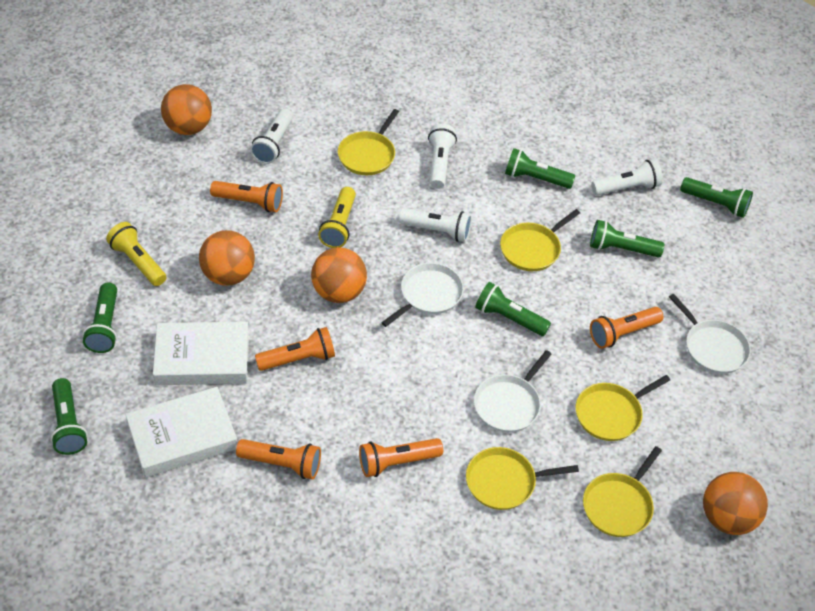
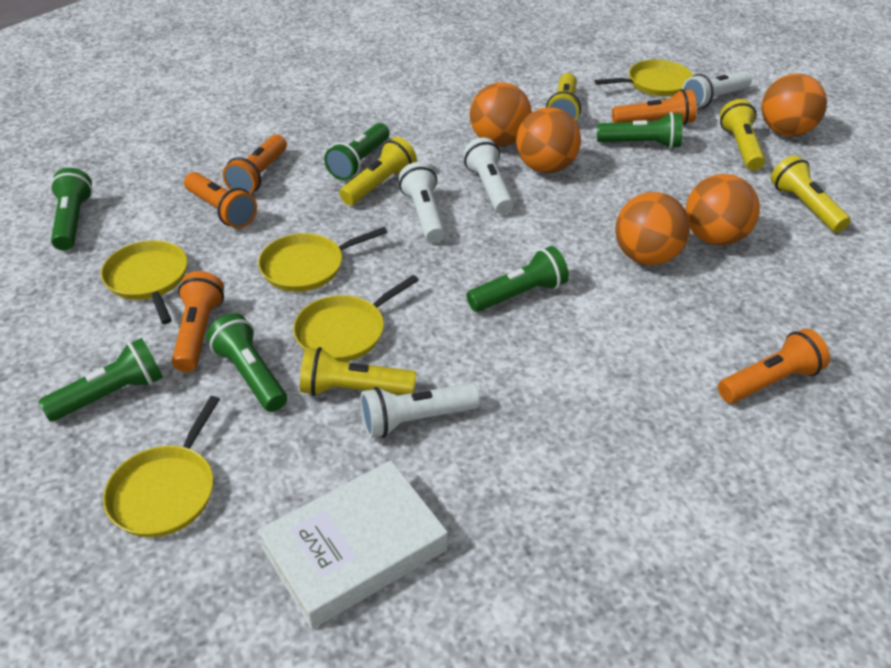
orange ball: 4 -> 5
white book: 2 -> 1
white pan: 3 -> 0
yellow flashlight: 2 -> 5

